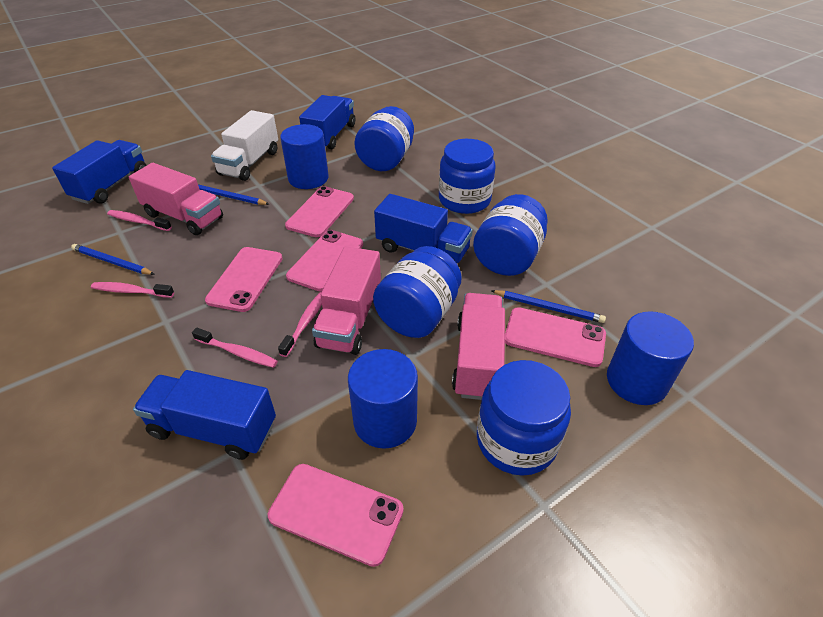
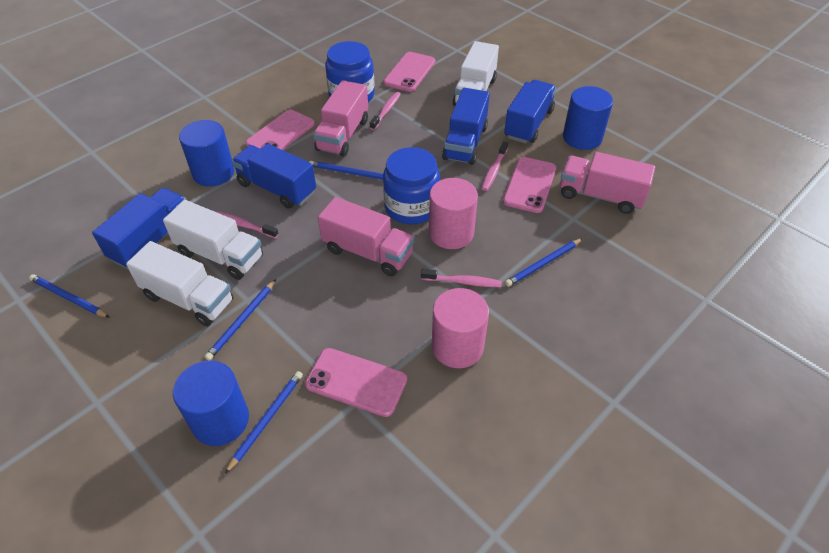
blue jar: 5 -> 2
blue pencil: 3 -> 5
pink cylinder: 0 -> 2
pink phone: 5 -> 4
white truck: 1 -> 3

